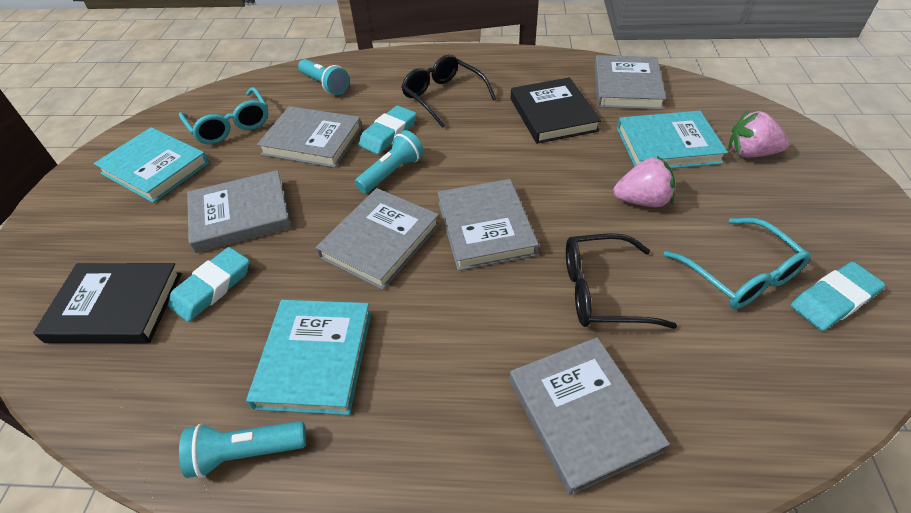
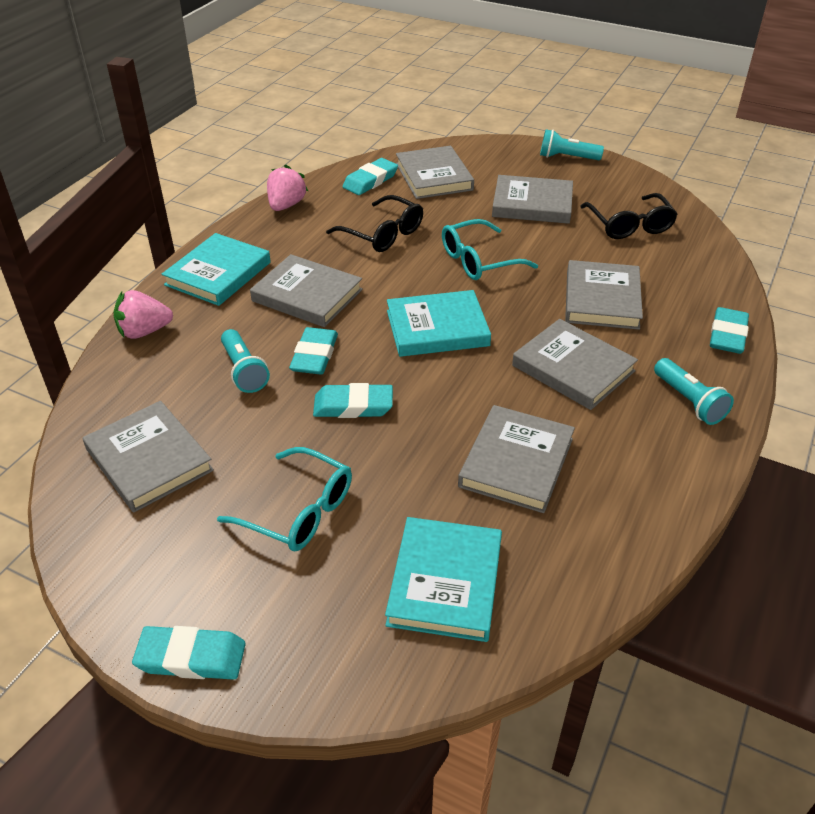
black book: 2 -> 0
grey book: 6 -> 7
turquoise eraser: 3 -> 5

